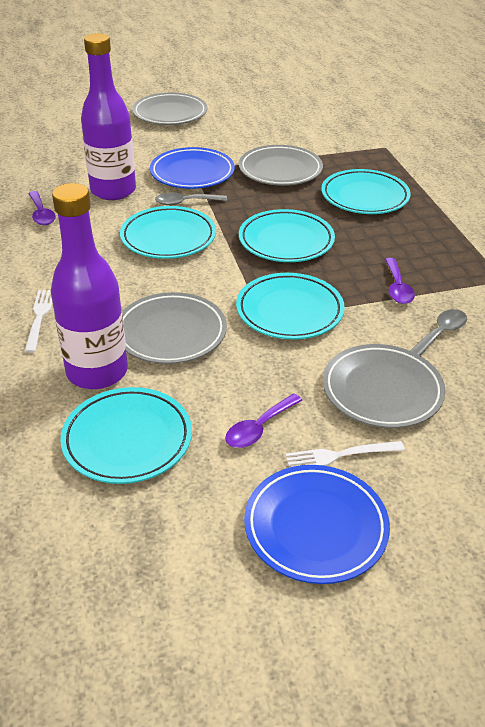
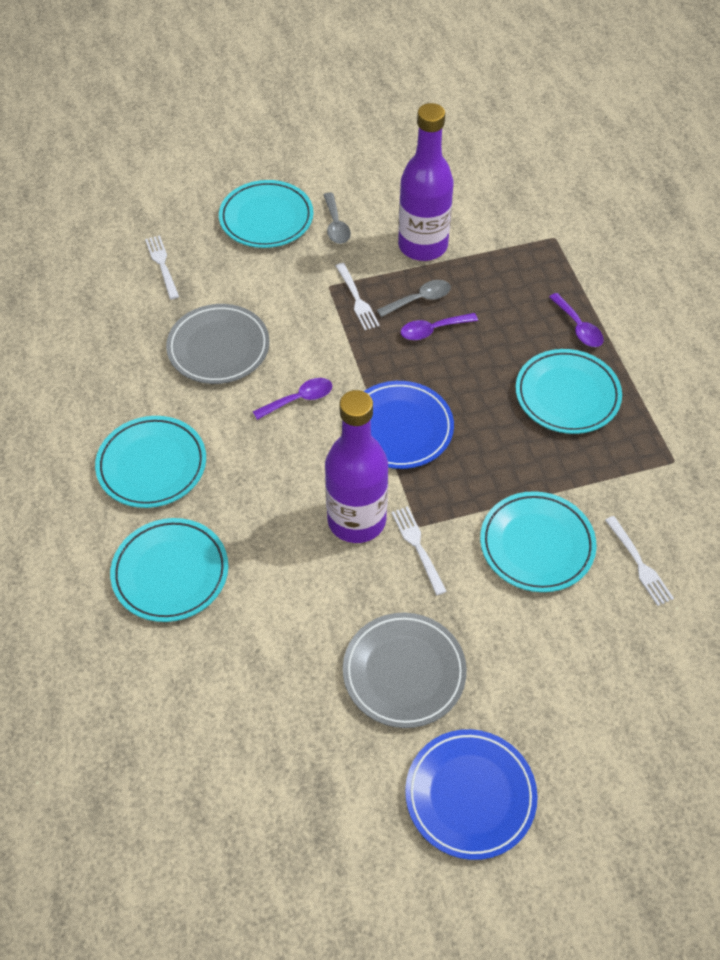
grey plate: 4 -> 2
white fork: 2 -> 4

